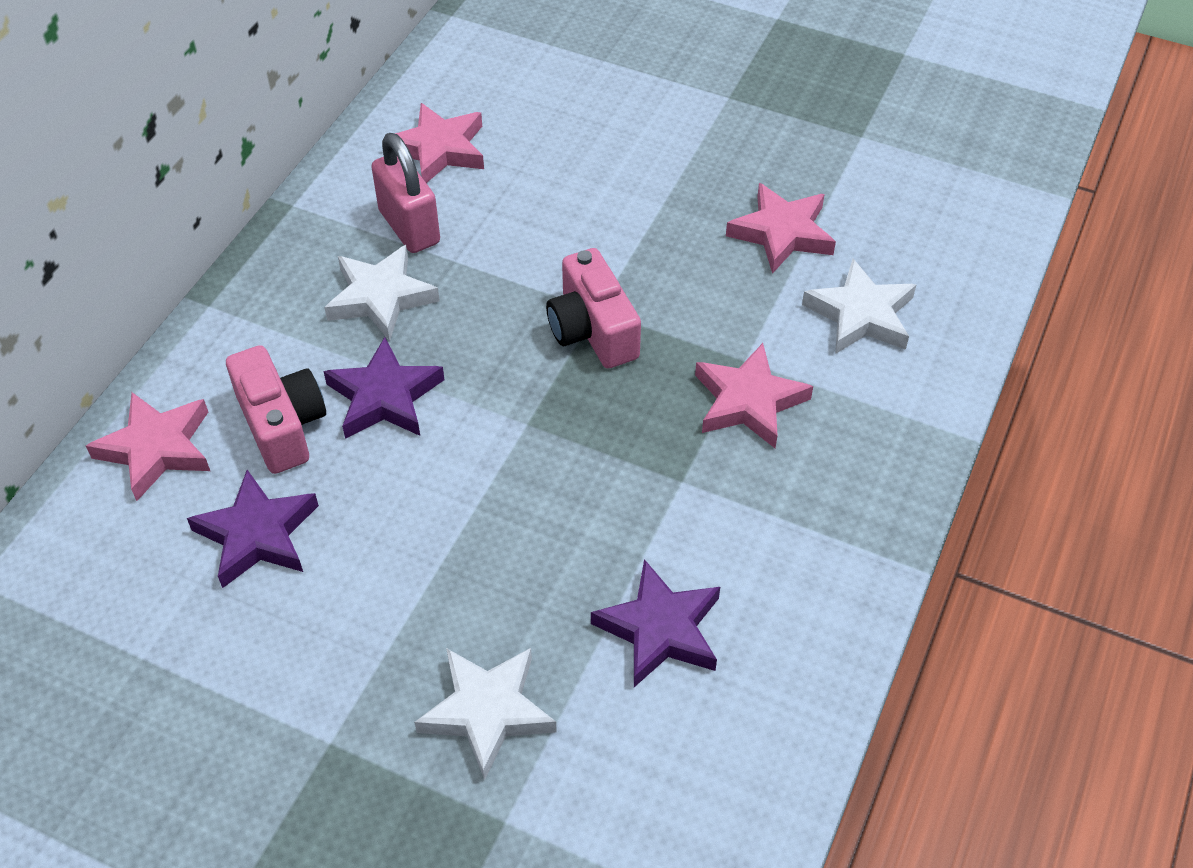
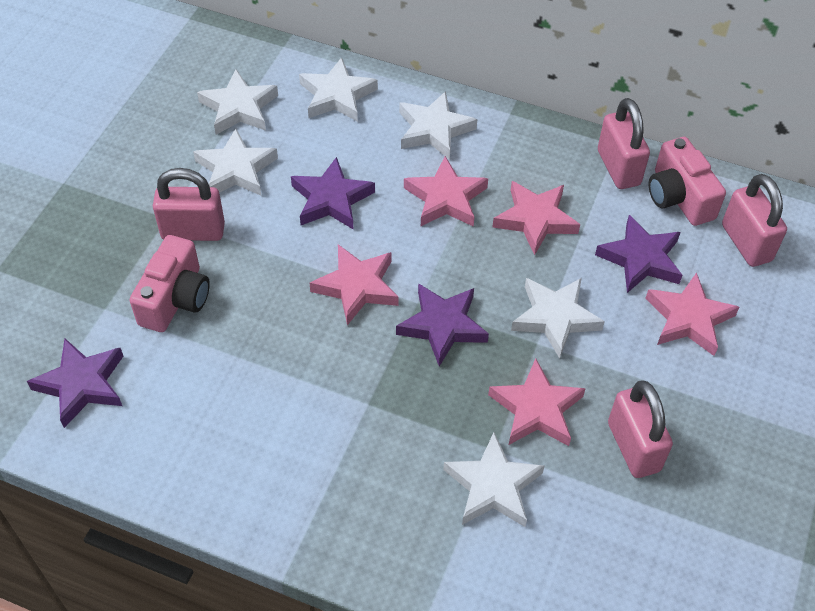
pink padlock: 1 -> 4
pink star: 4 -> 5
purple star: 3 -> 4
white star: 3 -> 6

